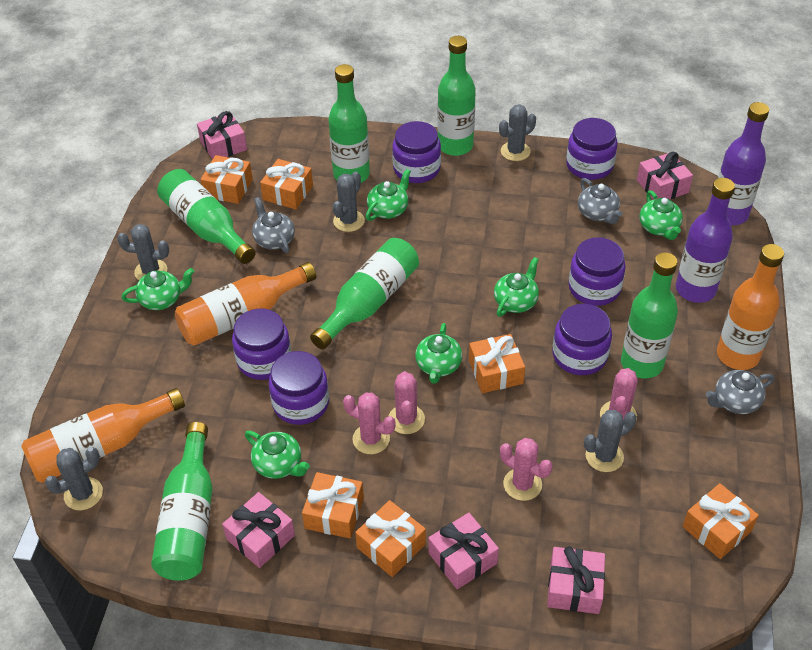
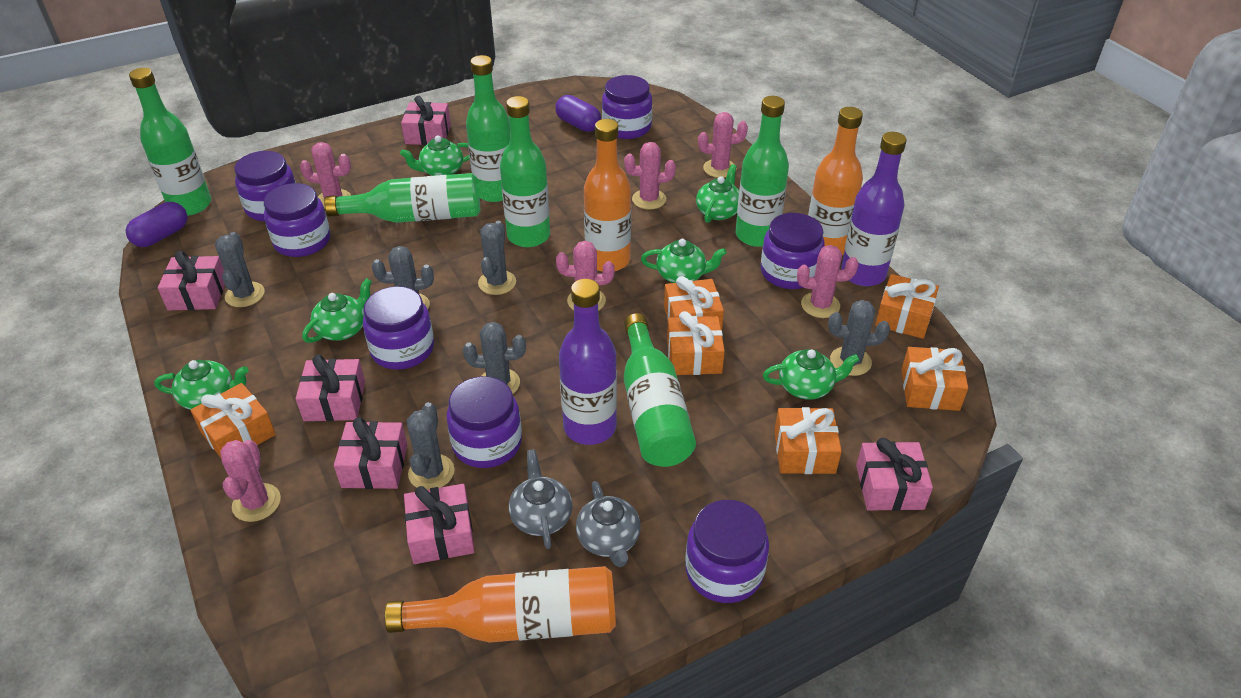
grey cactus: 5 -> 6
grey teapot: 3 -> 2
pink cactus: 4 -> 6
pink gift: 5 -> 6
purple capsule: 0 -> 2
purple jar: 6 -> 7

